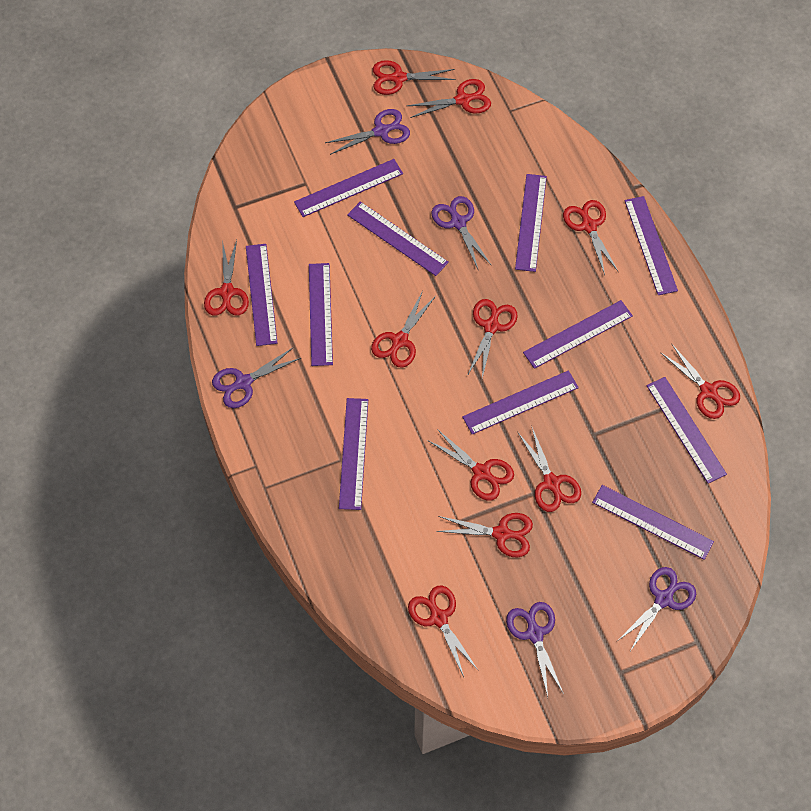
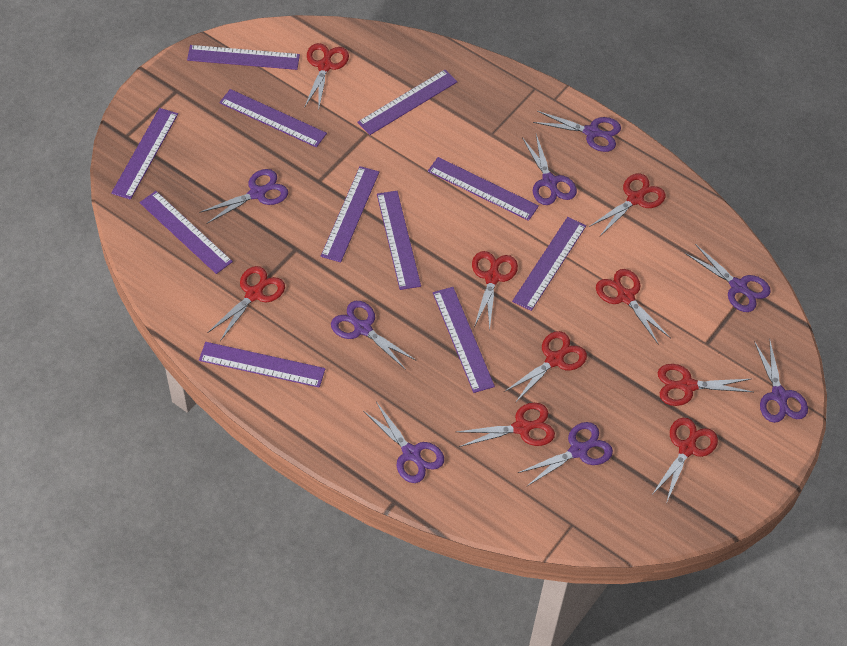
purple scissors: 5 -> 8
red scissors: 11 -> 9

